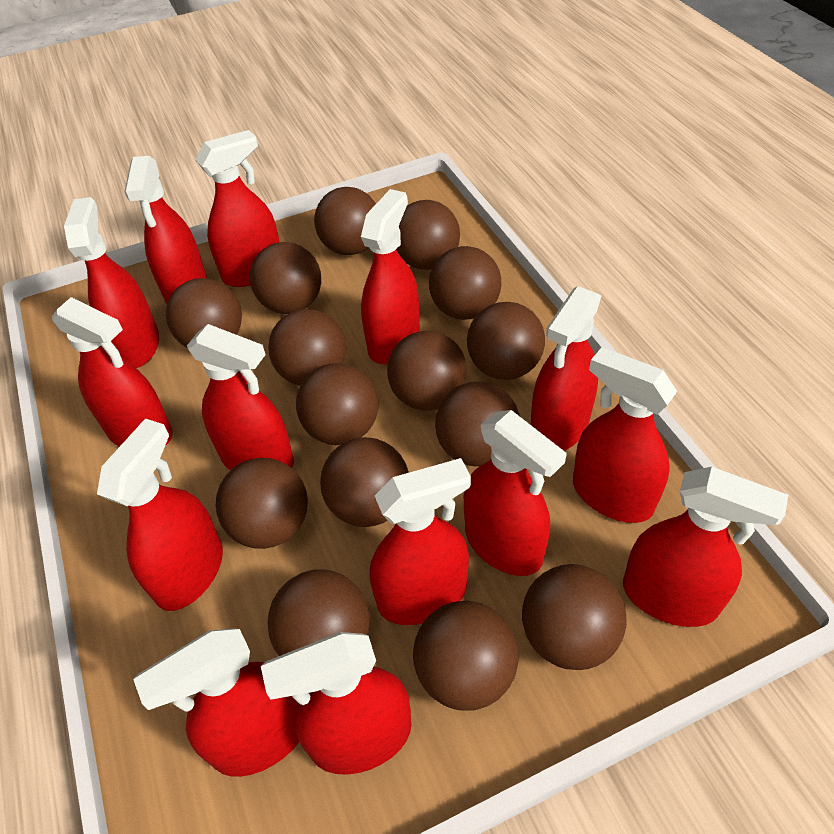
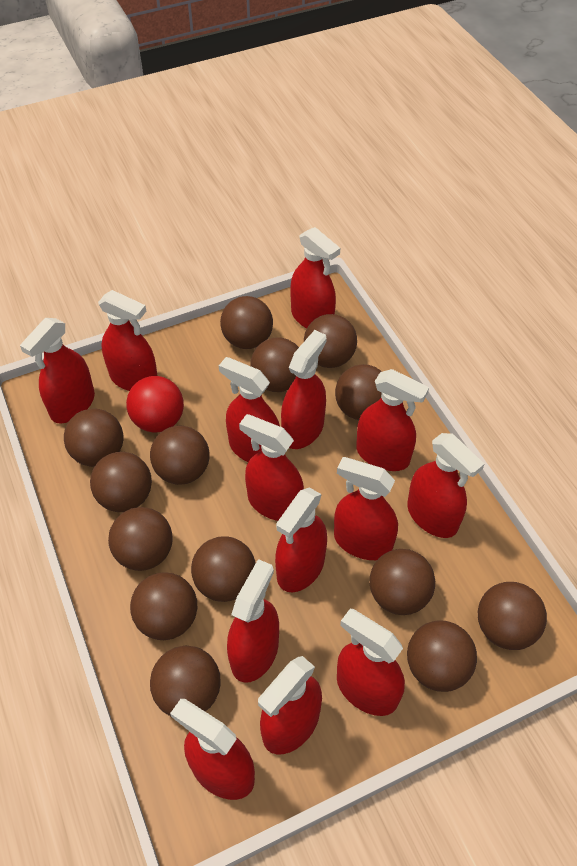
brown ball: 15 -> 14
red ball: 0 -> 1

